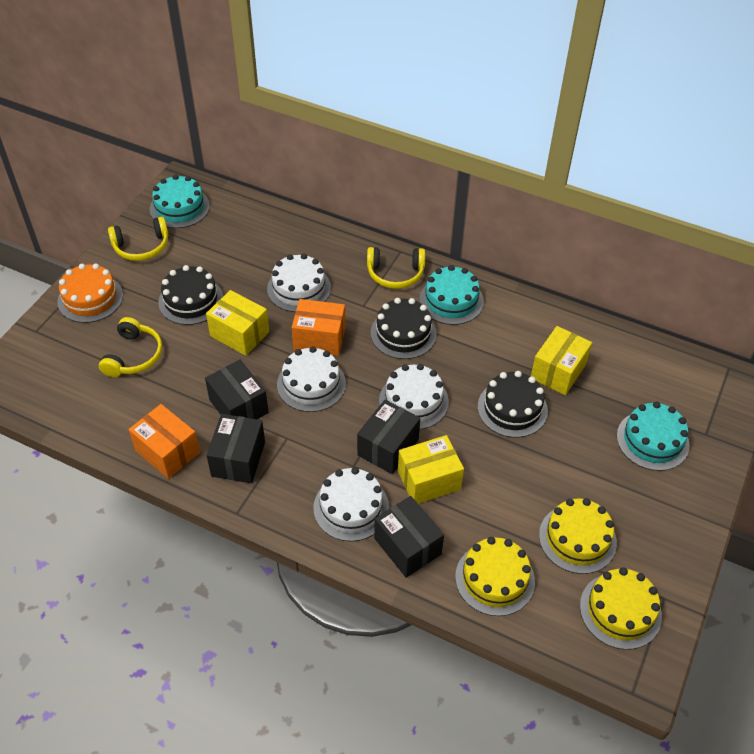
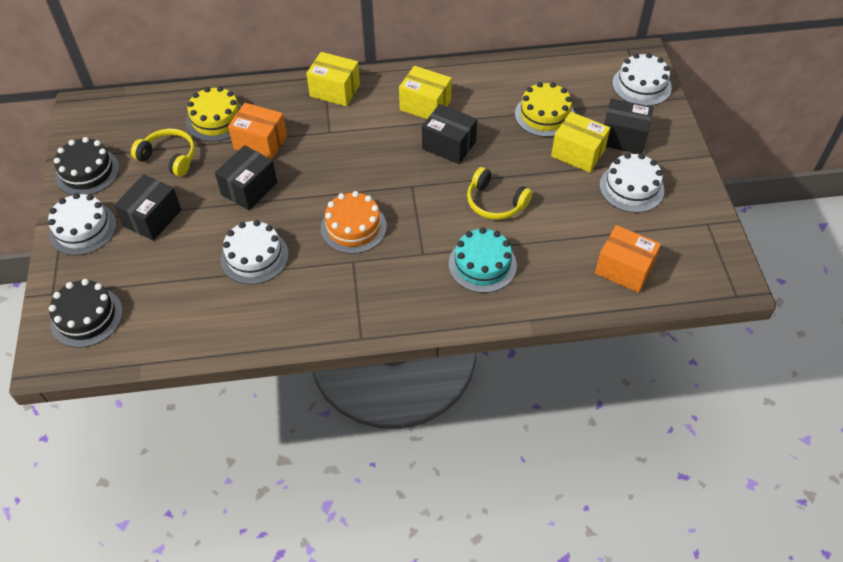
black cake: 3 -> 2
turquoise cake: 3 -> 1
yellow cake: 3 -> 2
yellow headphones: 3 -> 2

